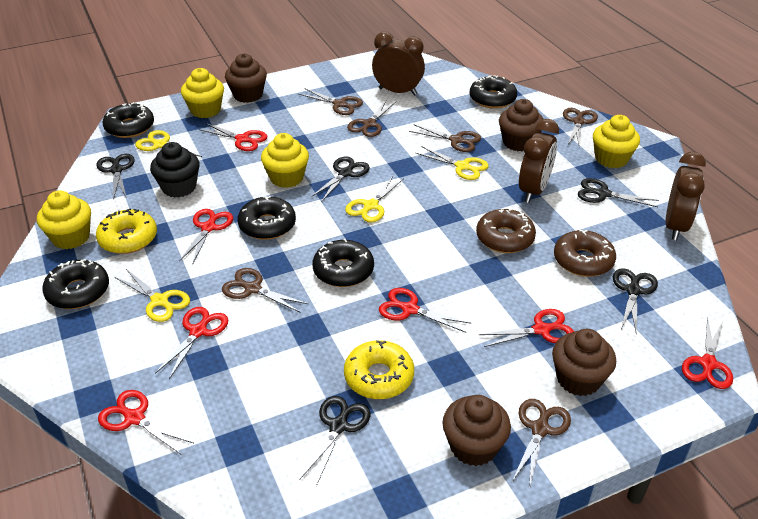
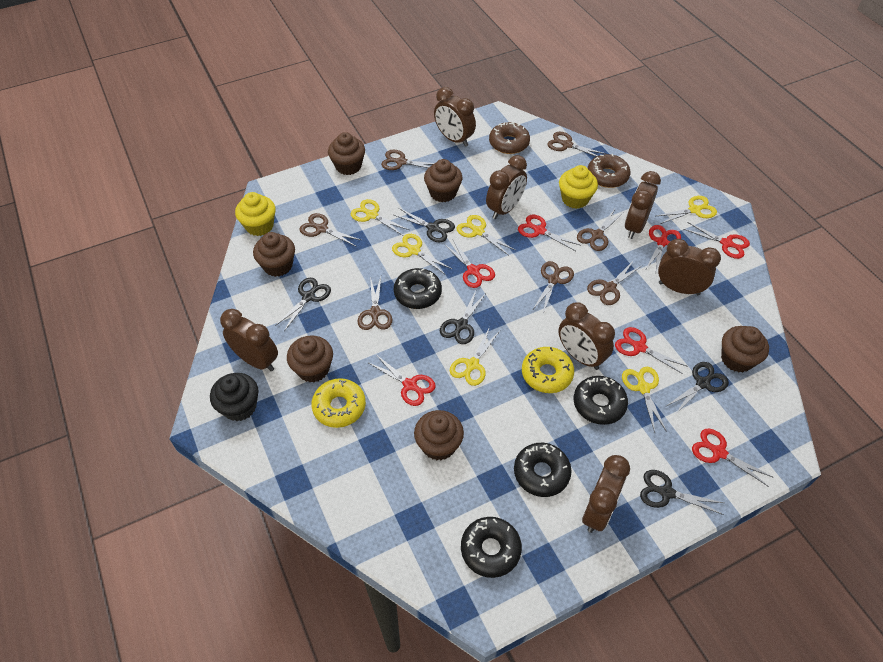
black donut: 5 -> 4
brown clock: 3 -> 7
brown cupcake: 4 -> 6
brown scissors: 6 -> 7
yellow cupcake: 4 -> 2
yellow scissors: 4 -> 6

